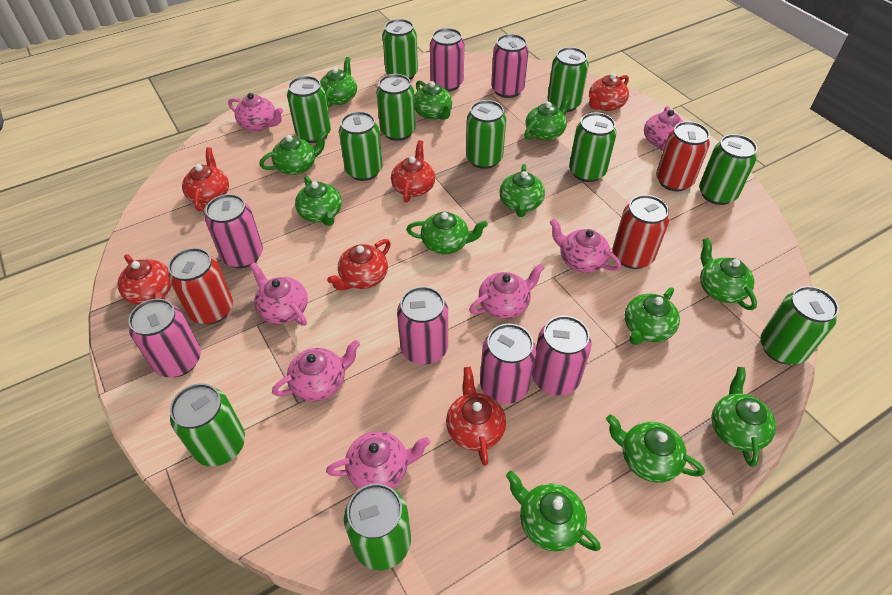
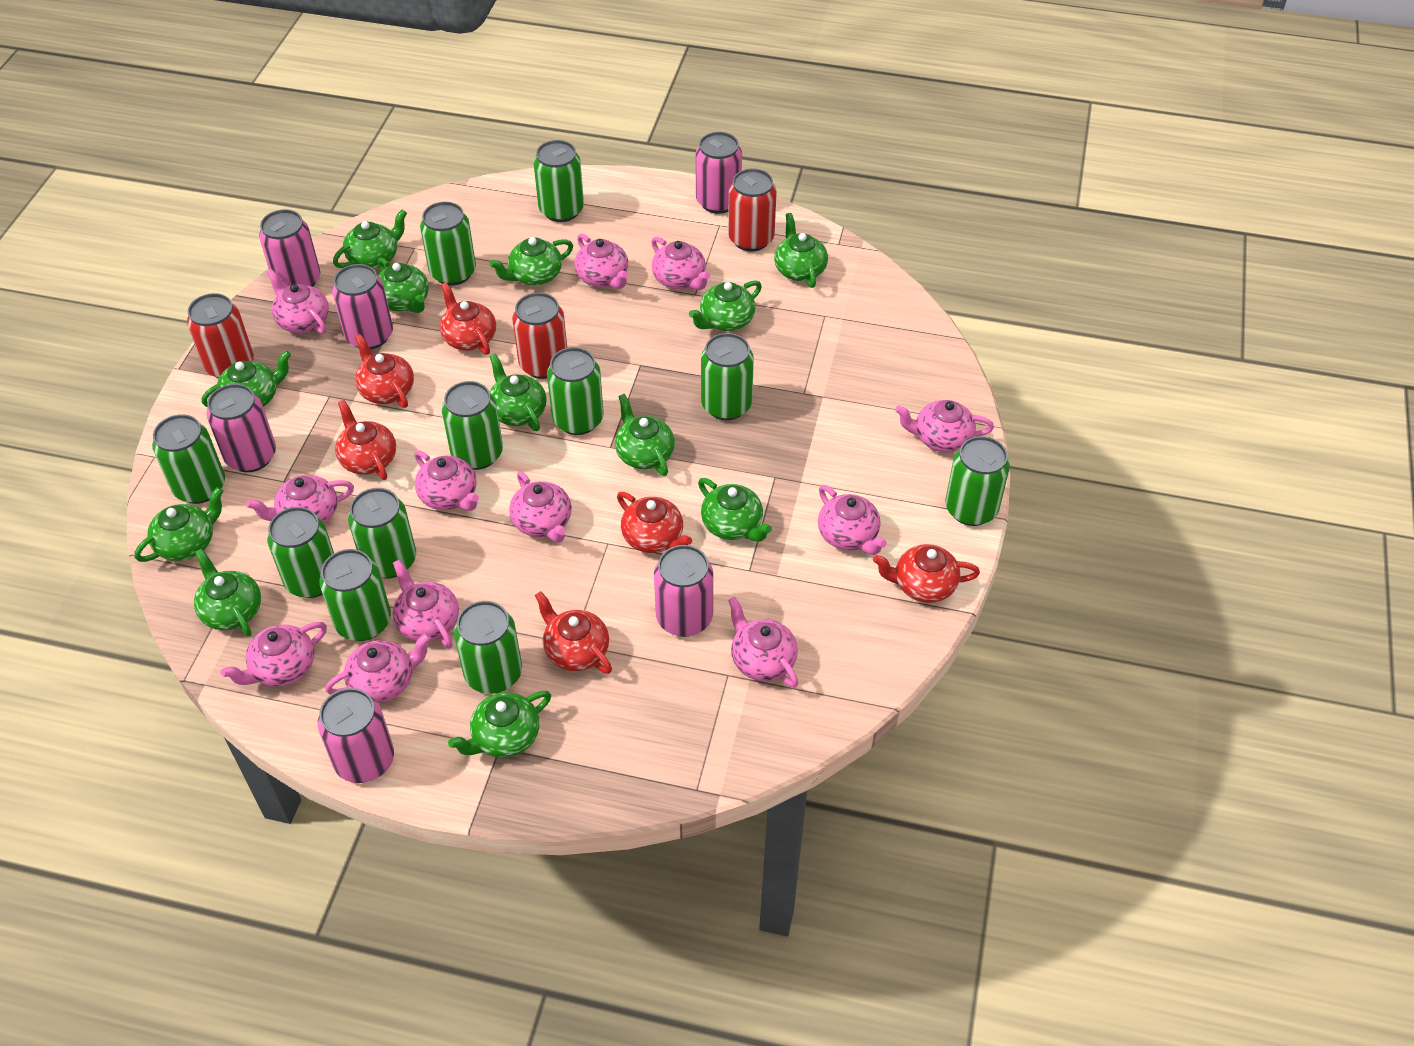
pink can: 7 -> 6
pink teapot: 7 -> 12

